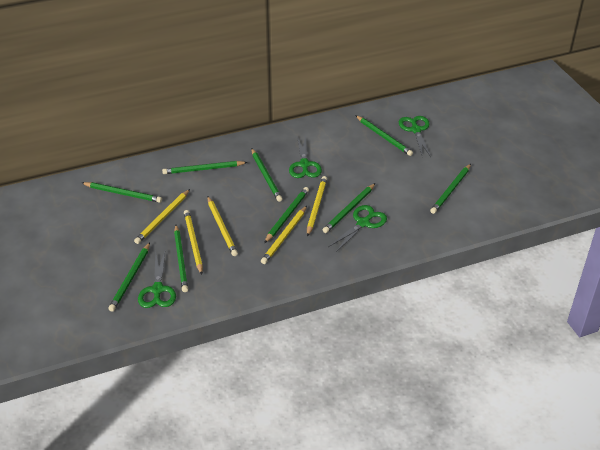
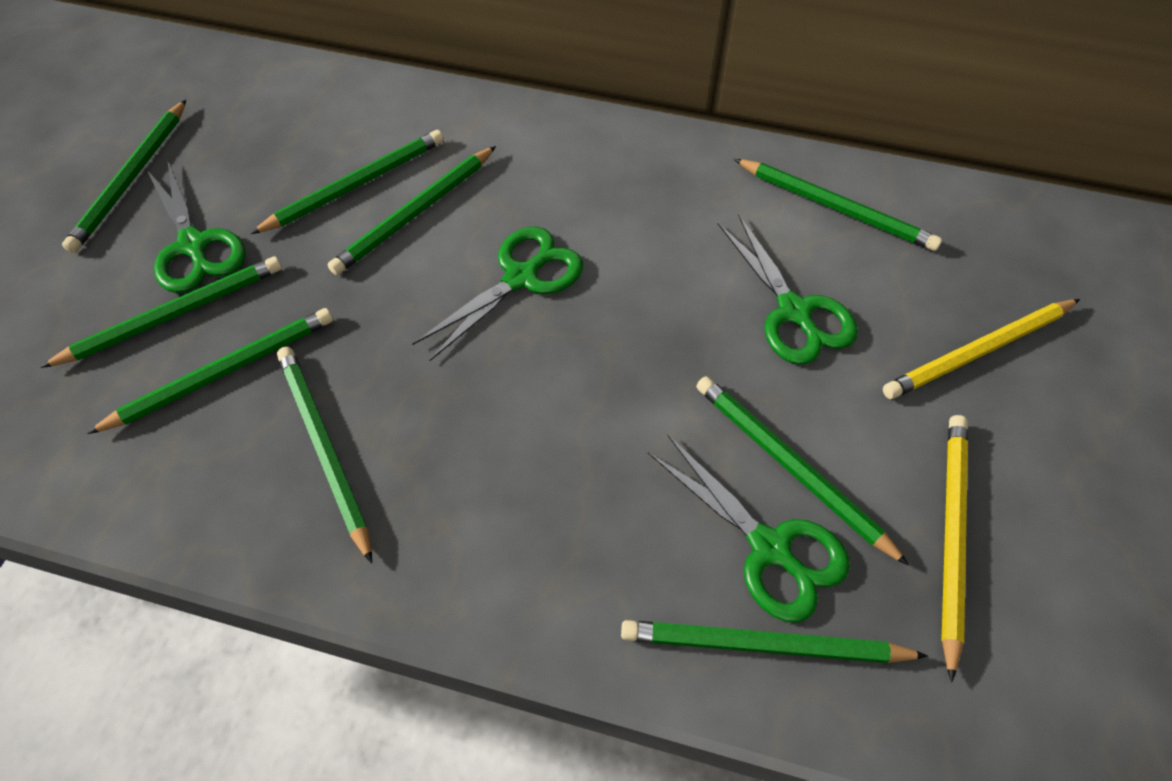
yellow pencil: 5 -> 2

